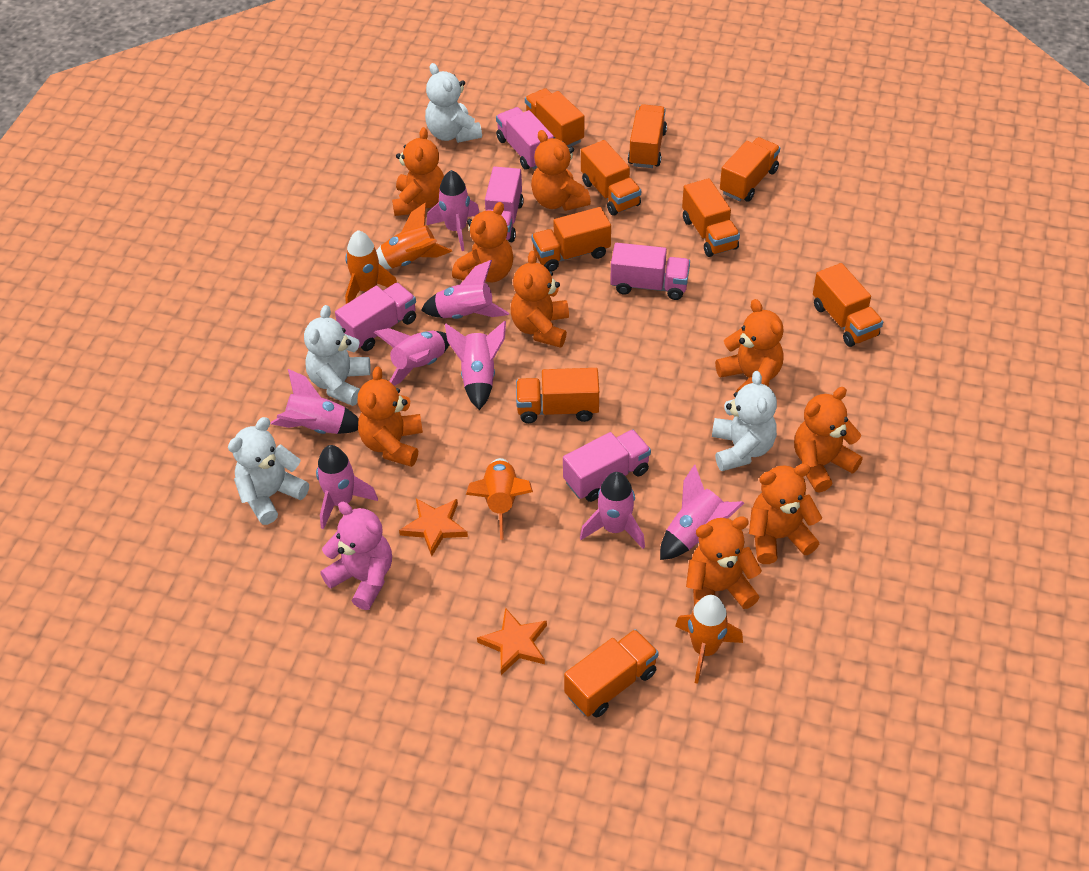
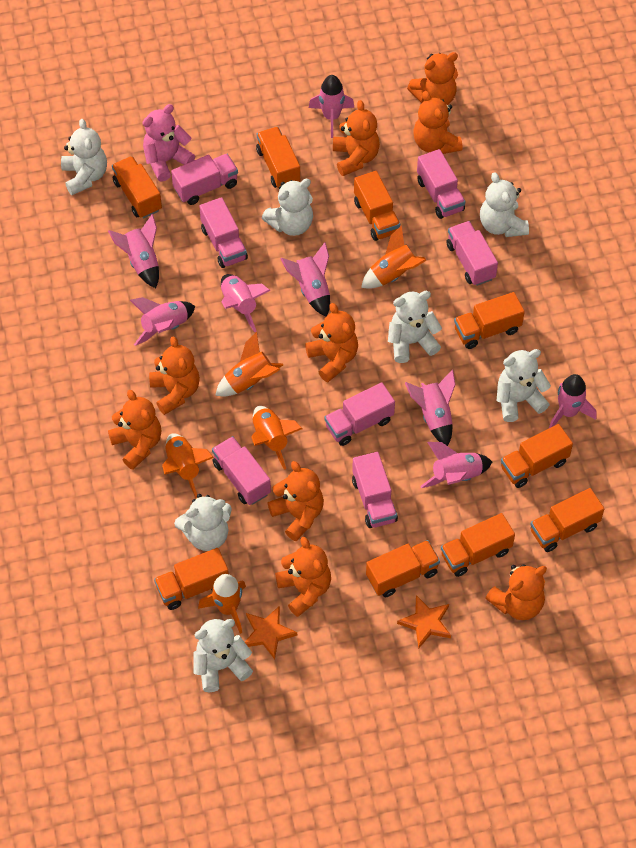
orange rocket: 4 -> 5
pink truck: 5 -> 7
white teddy bear: 4 -> 7

